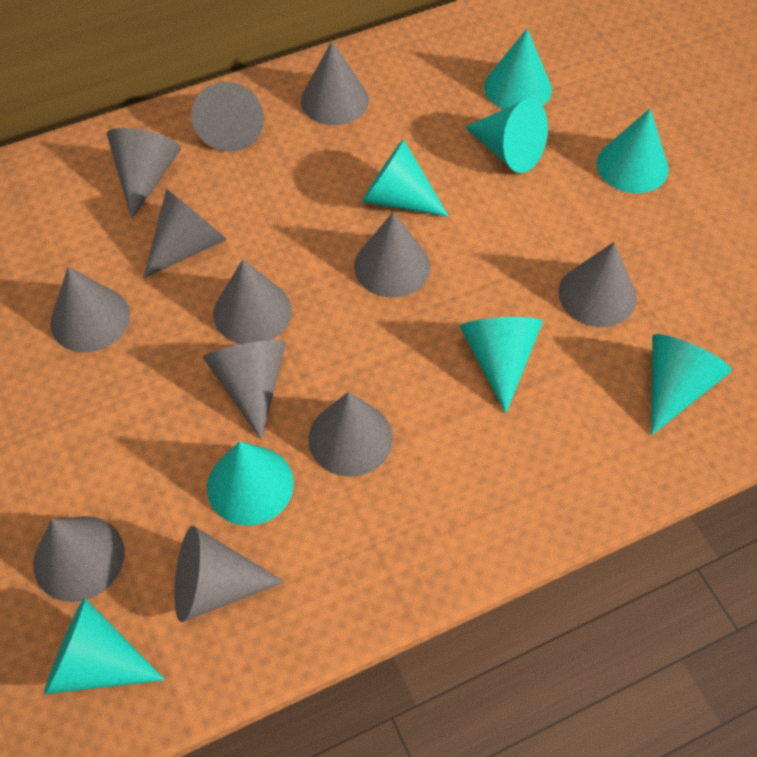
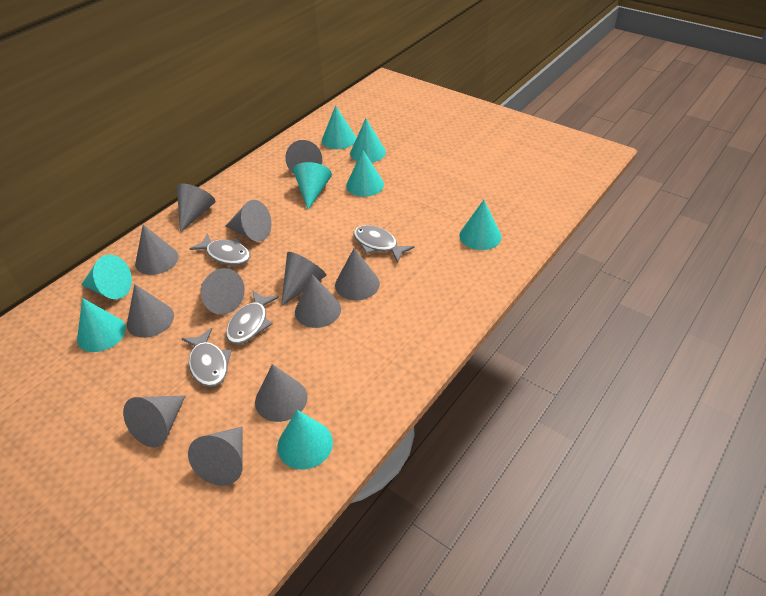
grey fish: 0 -> 4

